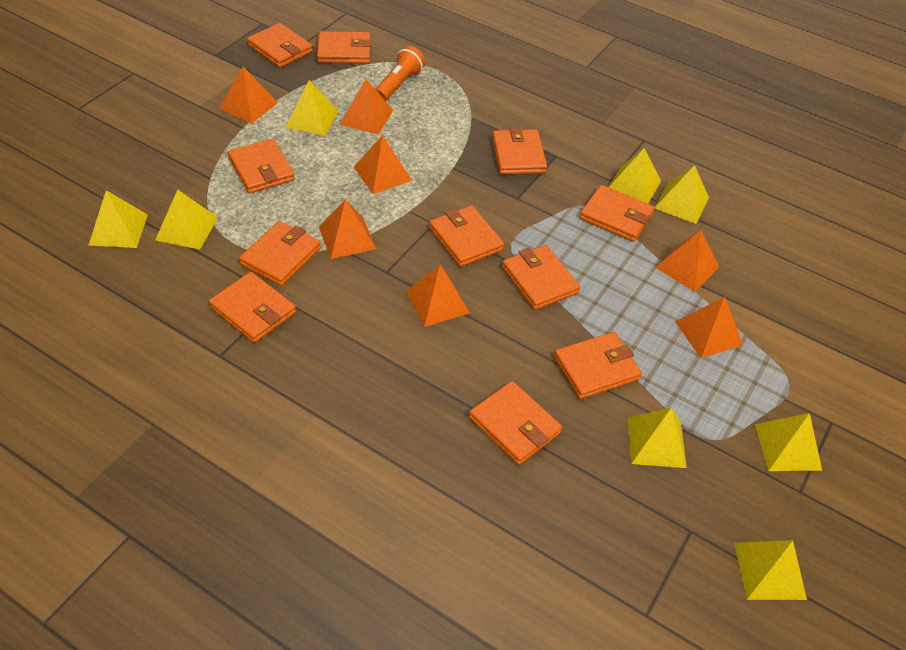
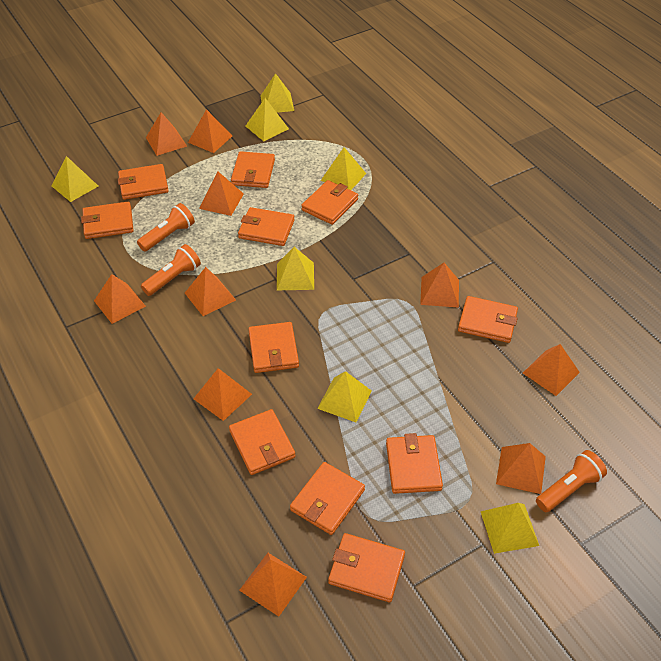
orange flashlight: 1 -> 3
orange pyramid: 7 -> 10
yellow pyramid: 8 -> 7

